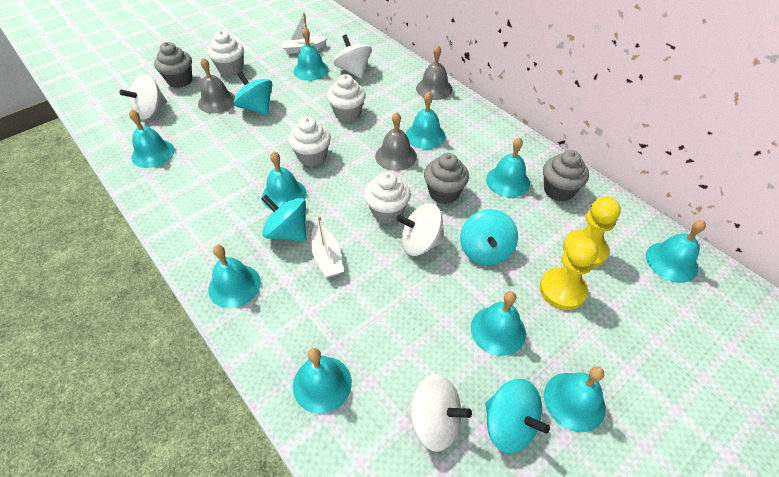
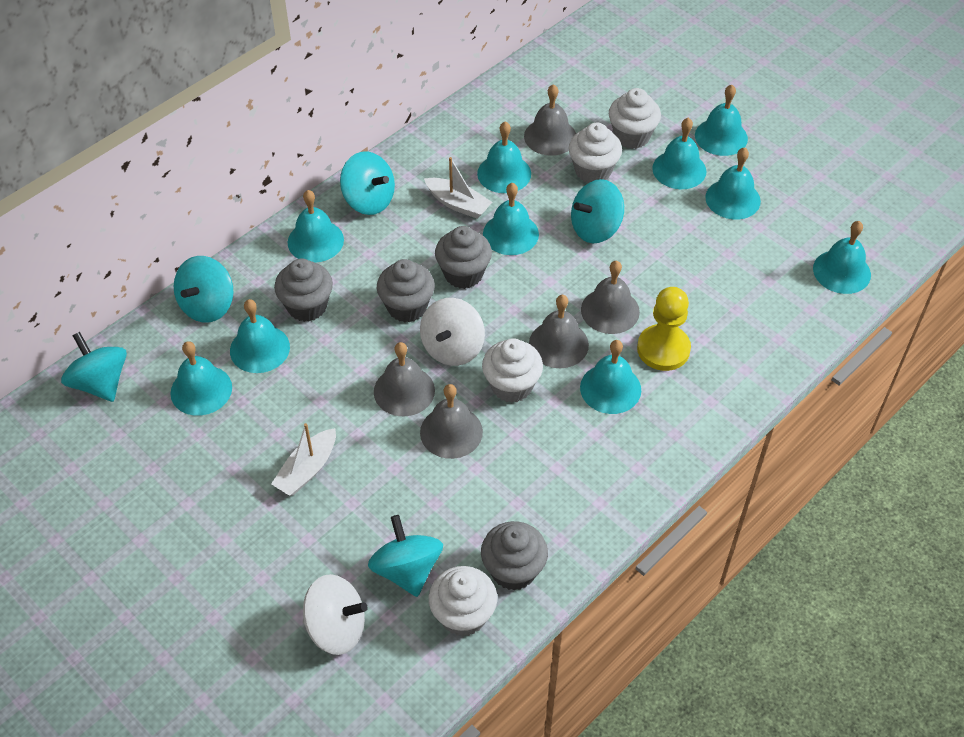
grey bell: 3 -> 5
grey cupcake: 3 -> 4
turquoise spinning top: 4 -> 5
white spinning top: 4 -> 2
yellow pawn: 2 -> 1

